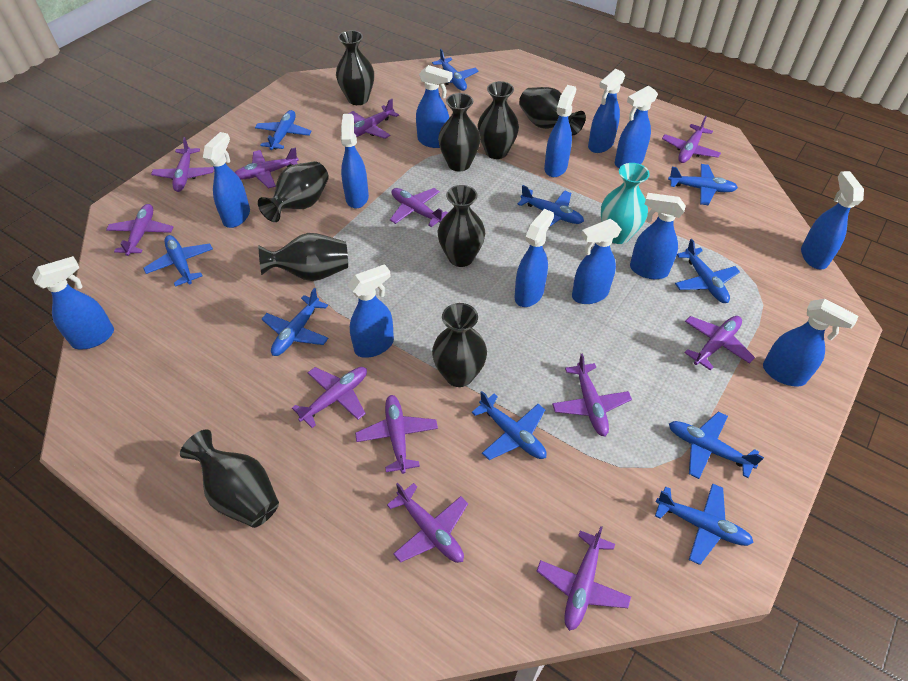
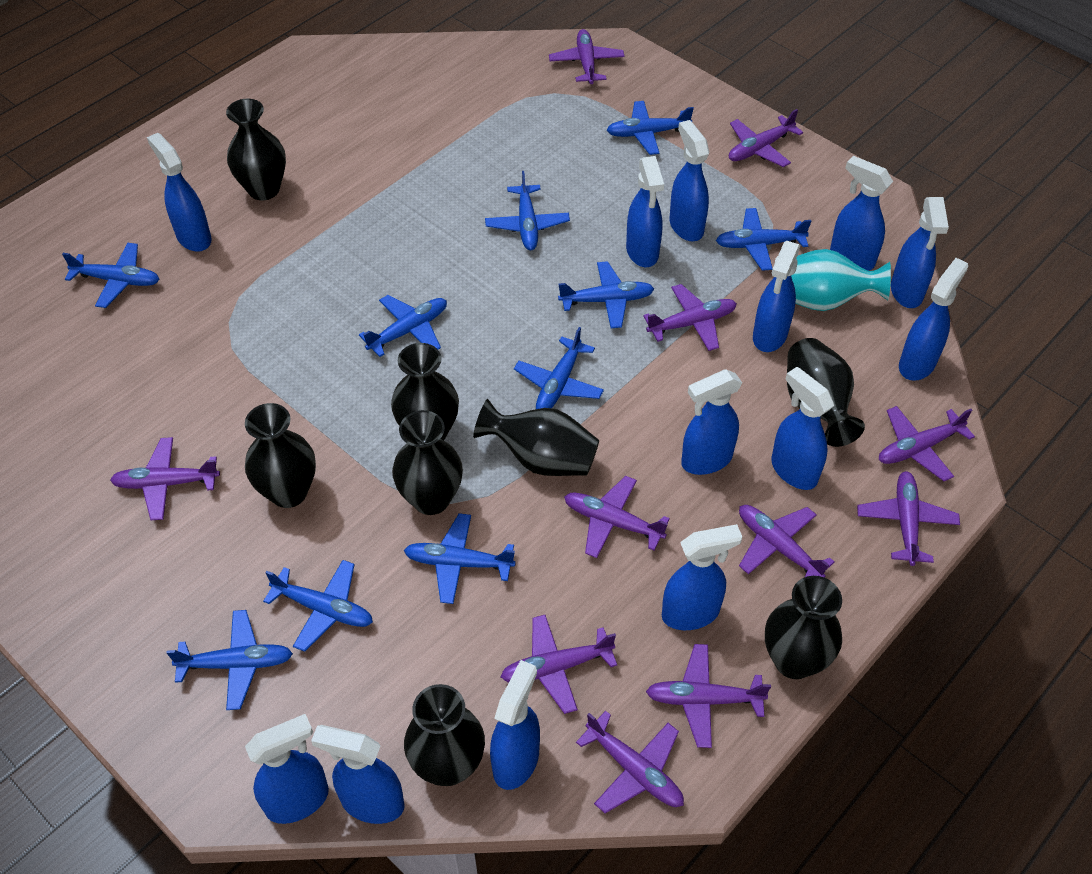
black vase: 9 -> 8
purple plane: 12 -> 11

